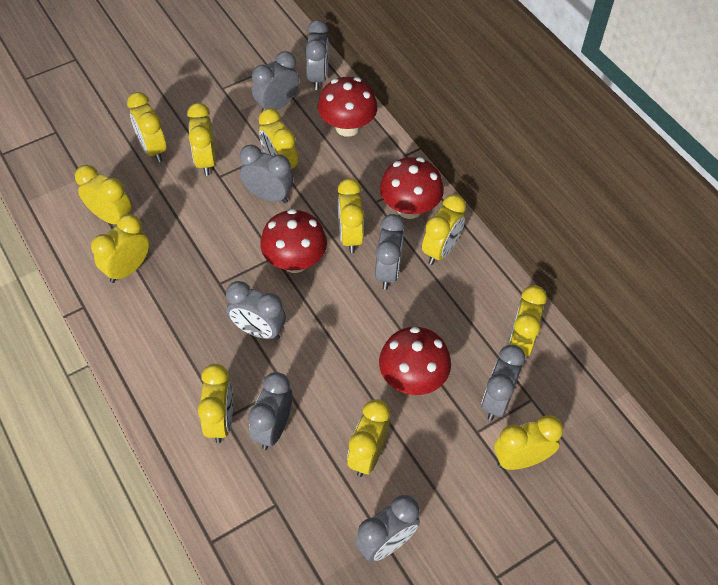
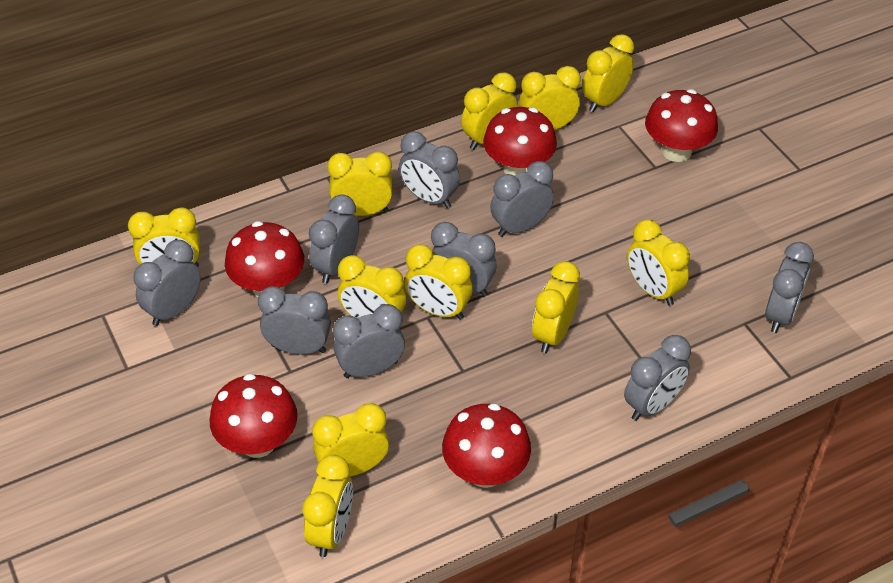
grey clock: 8 -> 9
red mushroom: 4 -> 5

